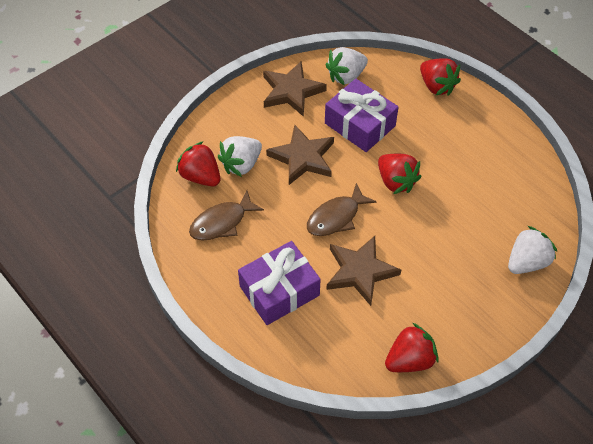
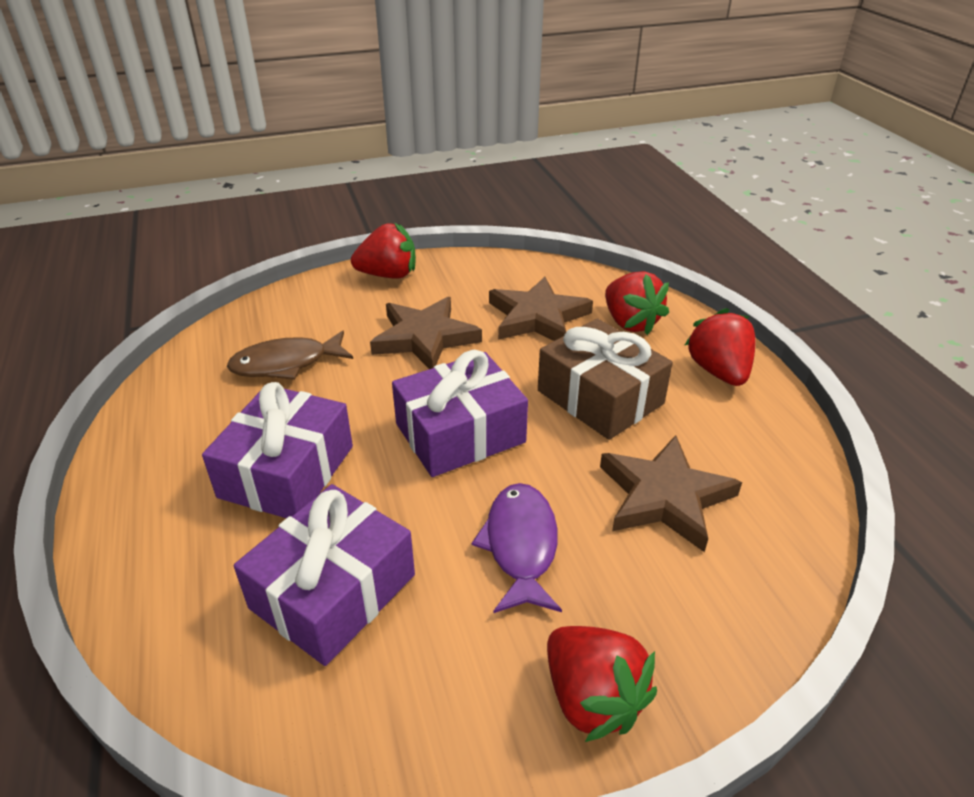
brown fish: 2 -> 1
brown gift: 0 -> 1
purple fish: 0 -> 1
purple gift: 2 -> 3
white strawberry: 3 -> 0

